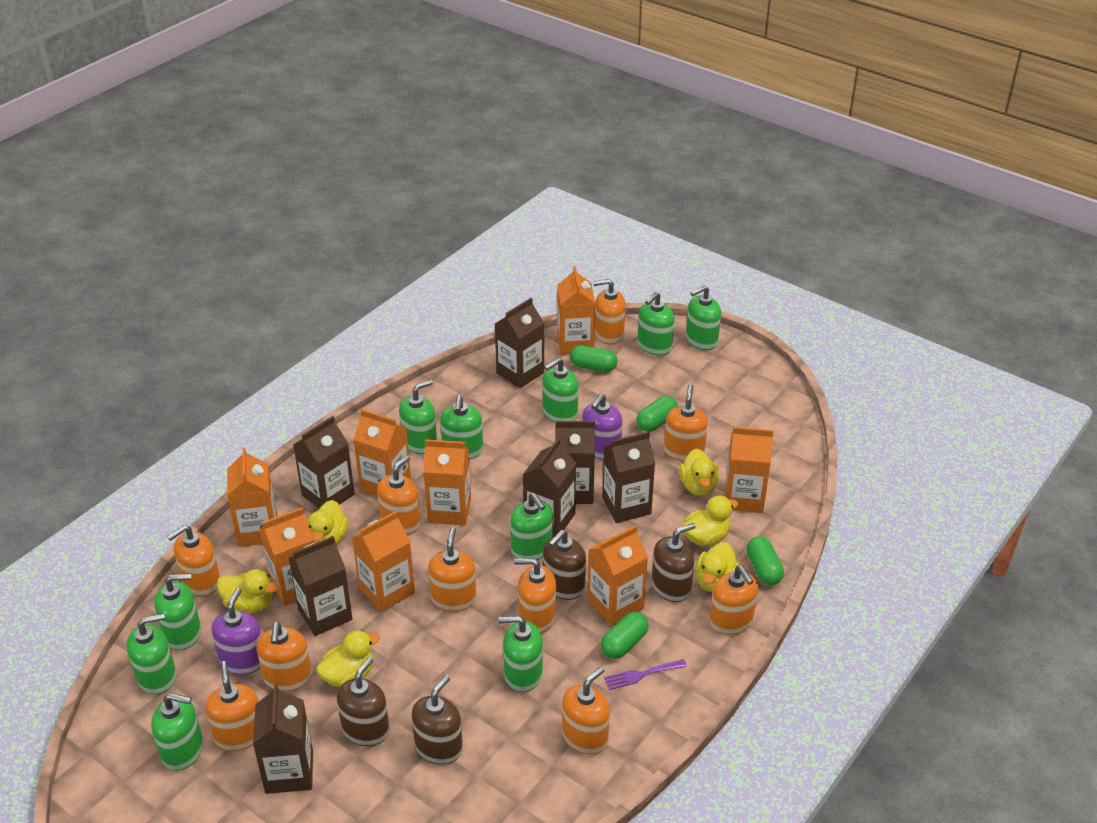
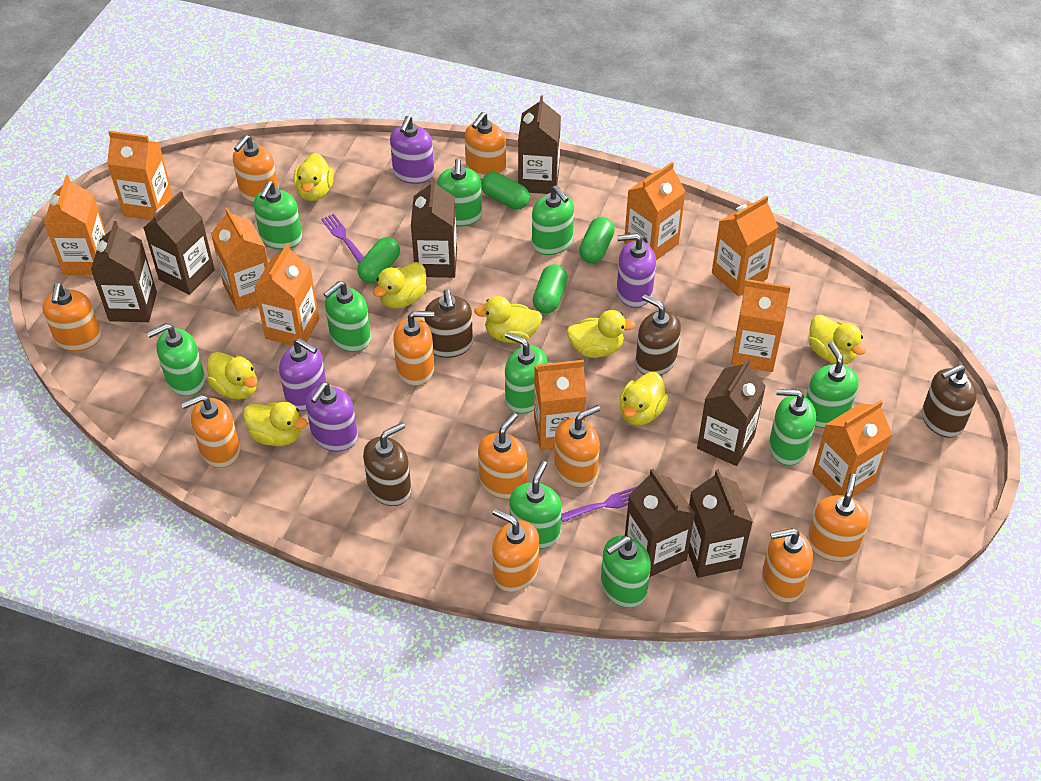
orange carton: 8 -> 9
purple fork: 1 -> 2
purple soap dispenser: 2 -> 4
yellow duck: 6 -> 8

